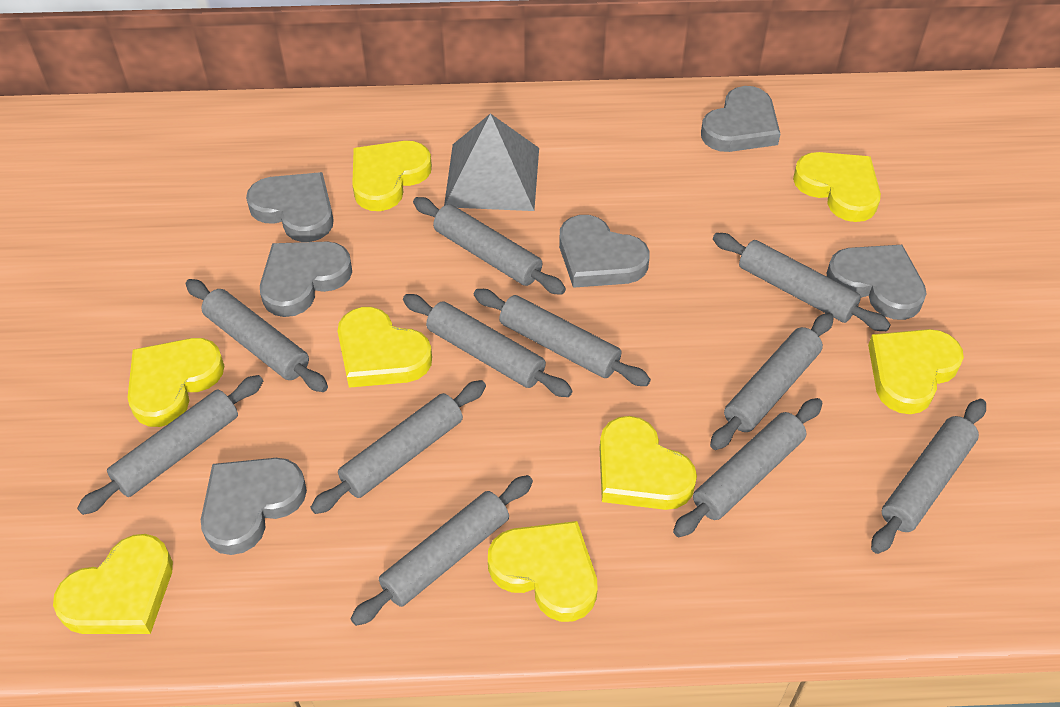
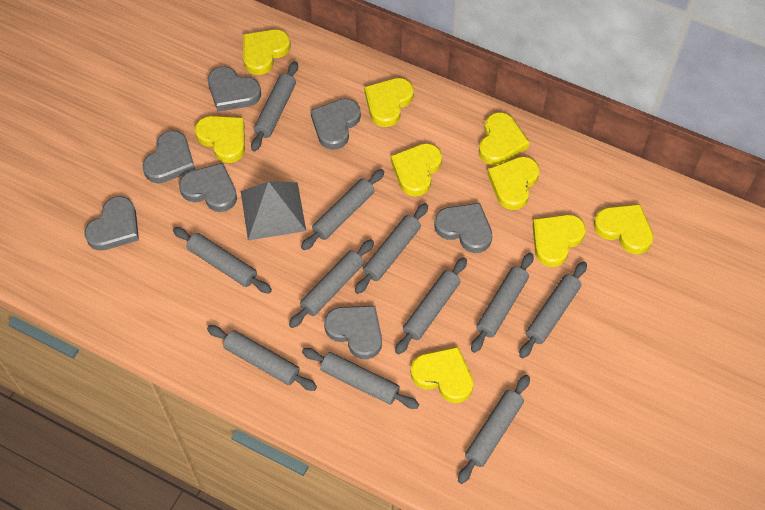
grey heart: 6 -> 7
yellow heart: 8 -> 9

